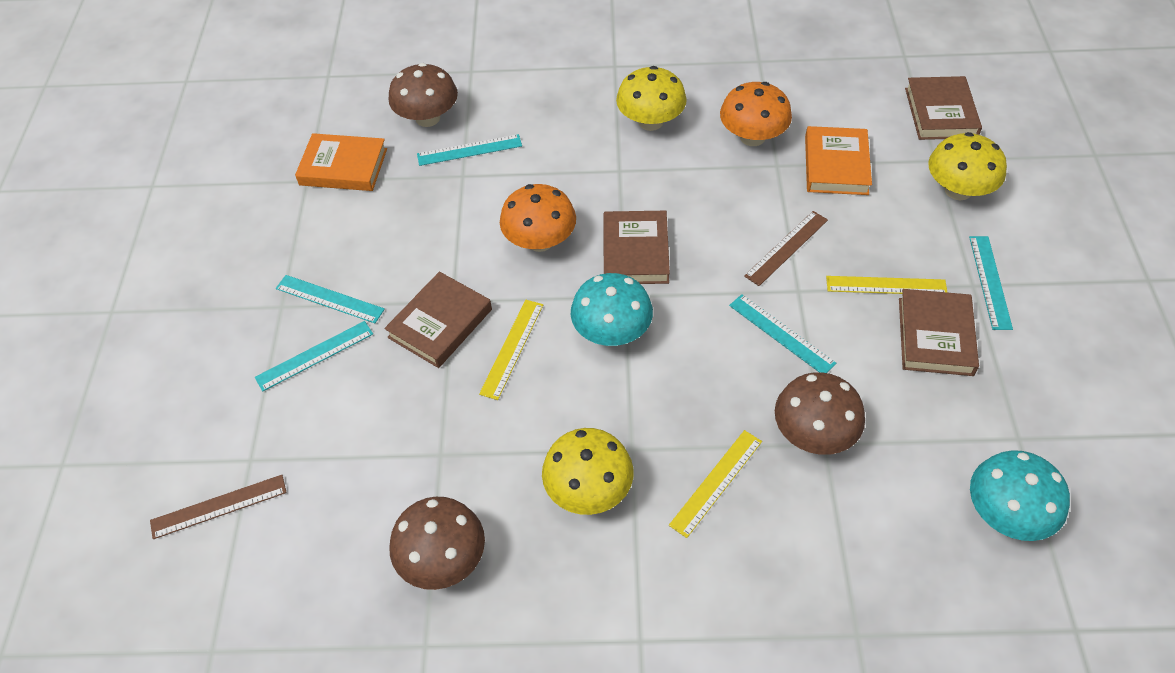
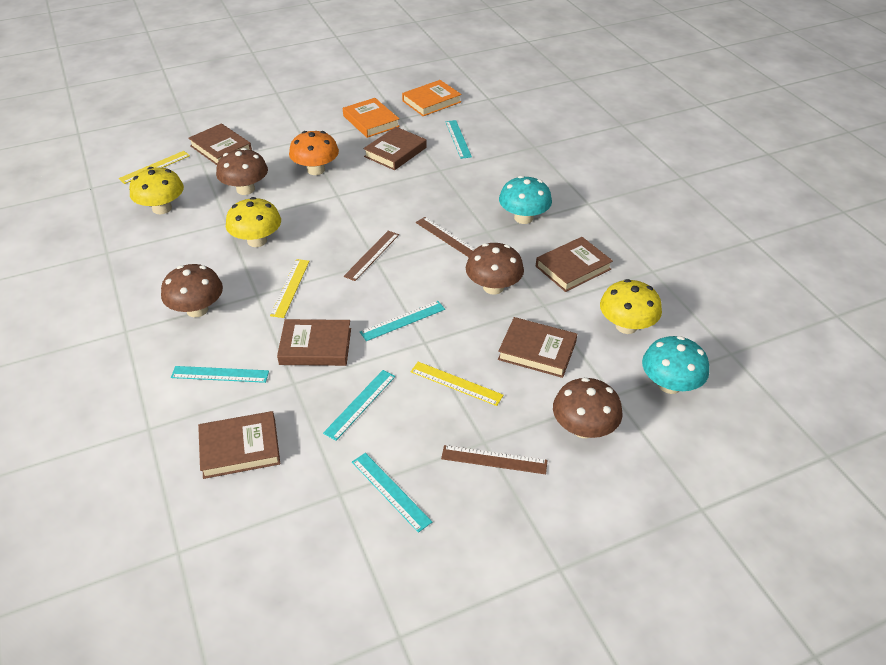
brown book: 4 -> 6
brown mushroom: 3 -> 4
brown ruler: 2 -> 3
orange mushroom: 2 -> 1

